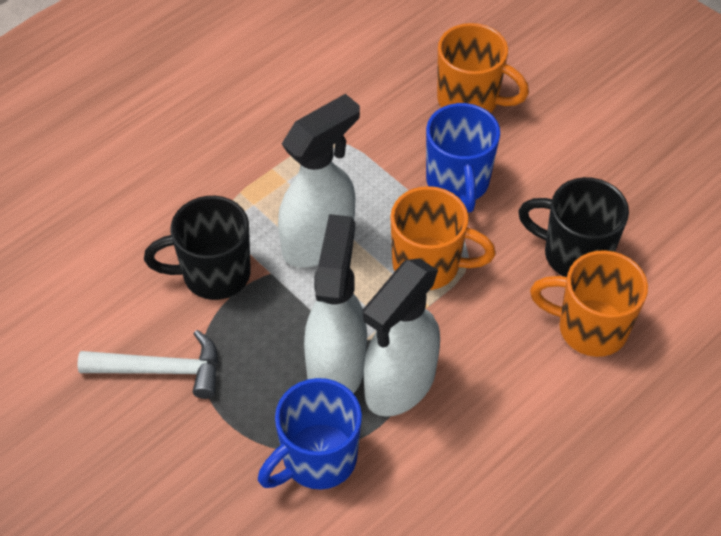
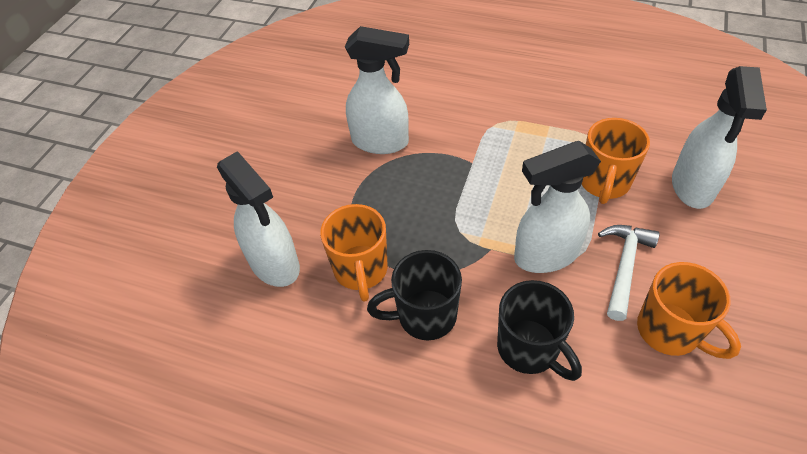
blue mug: 2 -> 0
white spray bottle: 3 -> 4

